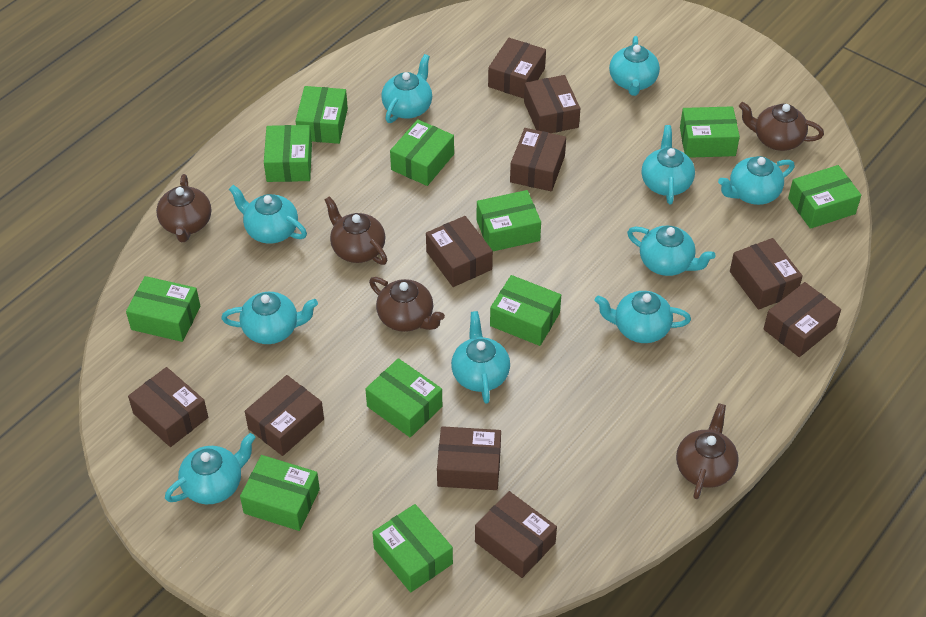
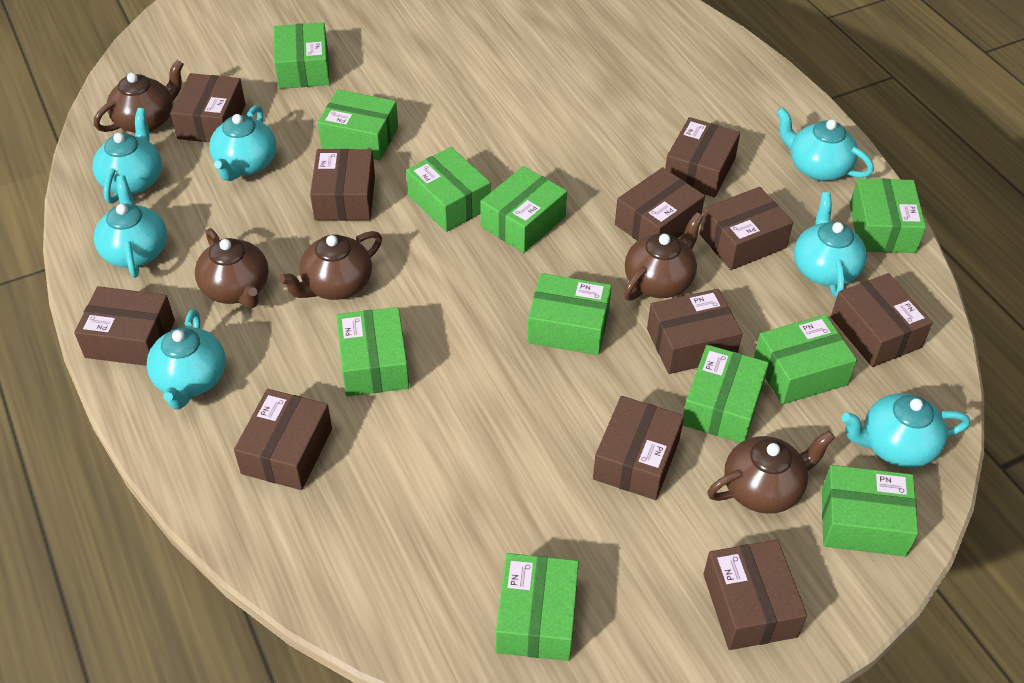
brown box: 10 -> 11
turquoise teapot: 10 -> 7

